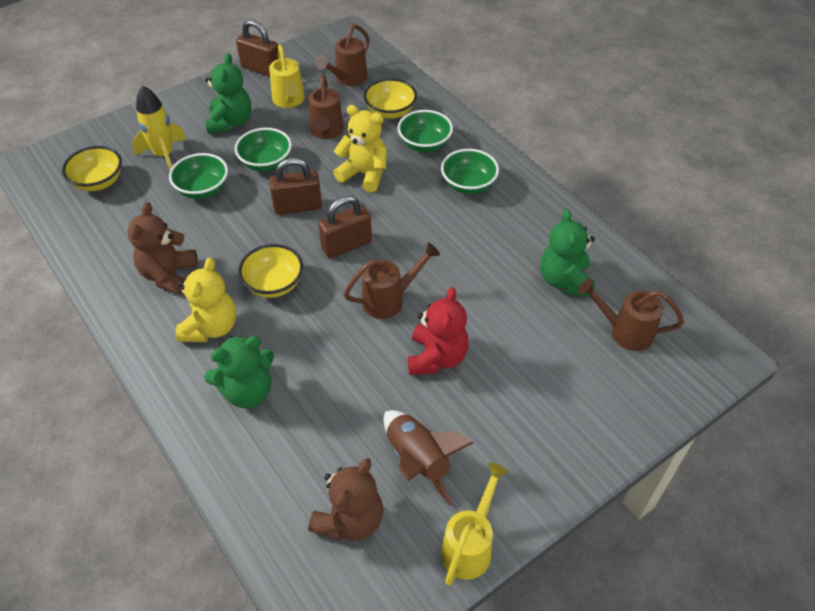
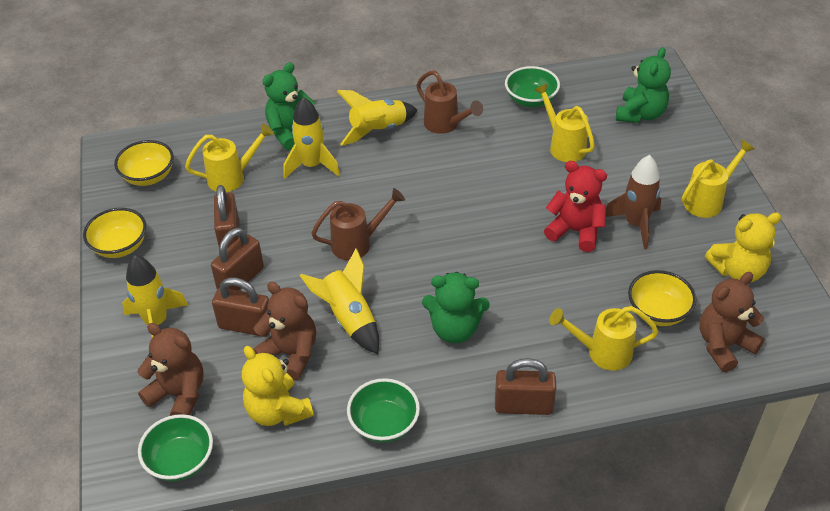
brown padlock: 3 -> 4
brown teddy bear: 2 -> 3
brown watering can: 4 -> 2
green bowl: 4 -> 3
yellow rocket: 1 -> 4
yellow watering can: 2 -> 4

